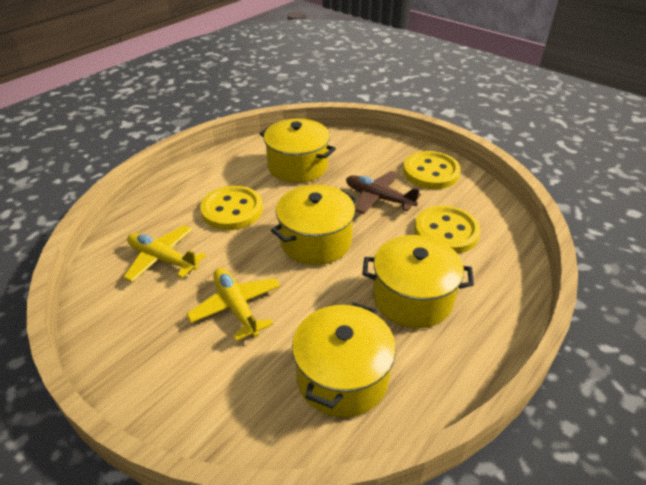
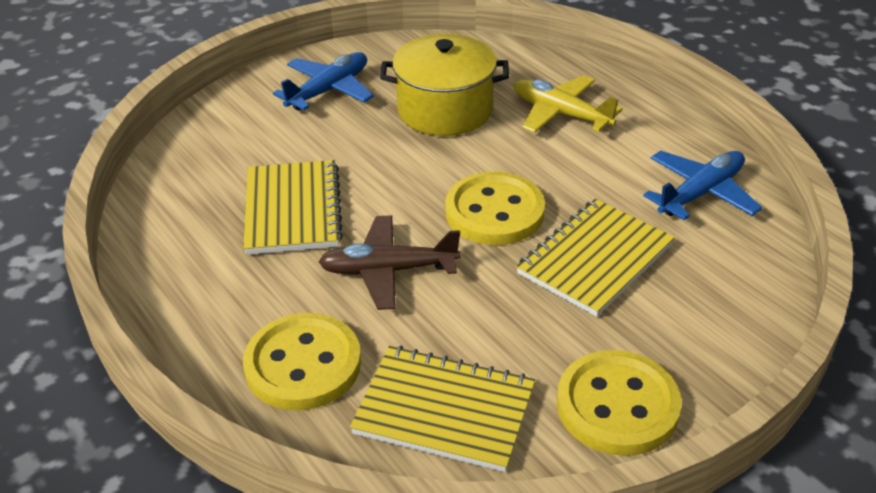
blue plane: 0 -> 2
yellow notebook: 0 -> 3
yellow plane: 2 -> 1
yellow pot: 4 -> 1

